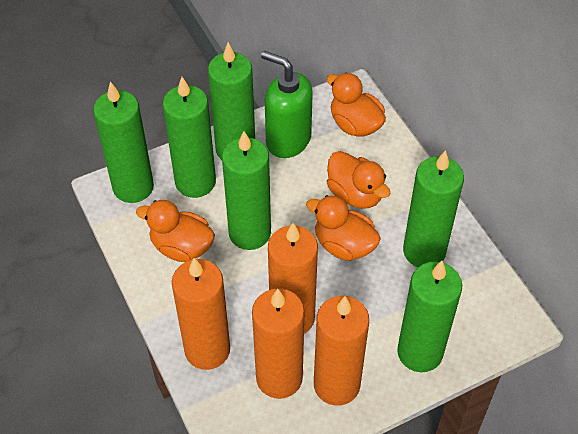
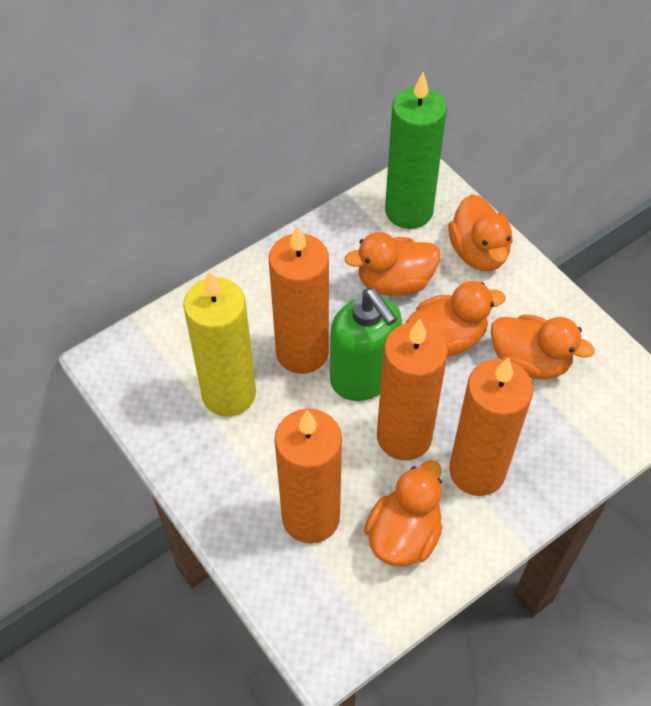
green candle: 6 -> 1
orange duck: 4 -> 5
yellow candle: 0 -> 1

